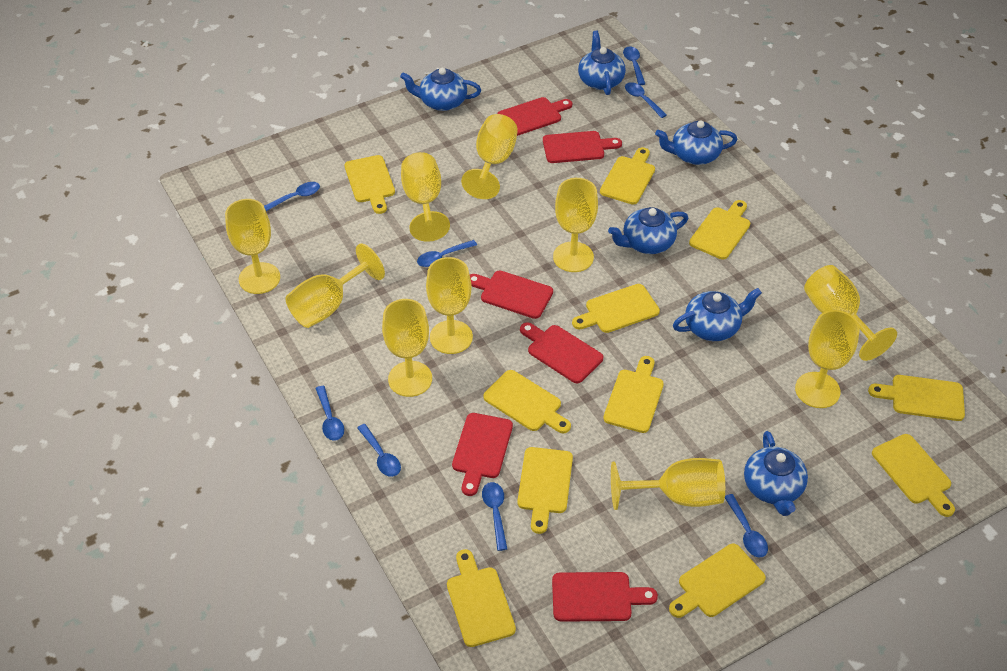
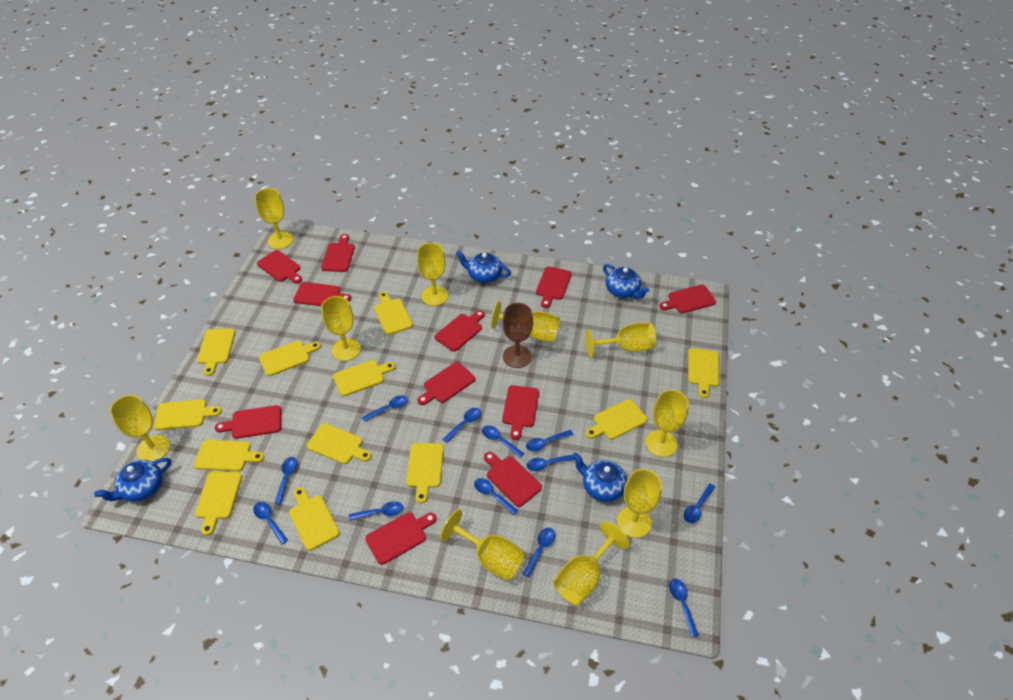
blue spoon: 8 -> 12
blue teapot: 6 -> 4
brown goblet: 0 -> 1
red cutting board: 6 -> 11
yellow cutting board: 11 -> 12

